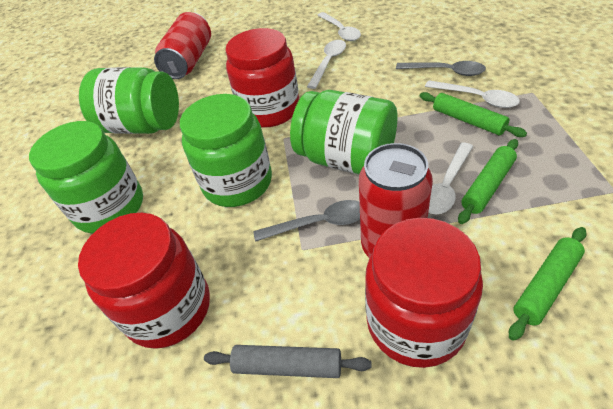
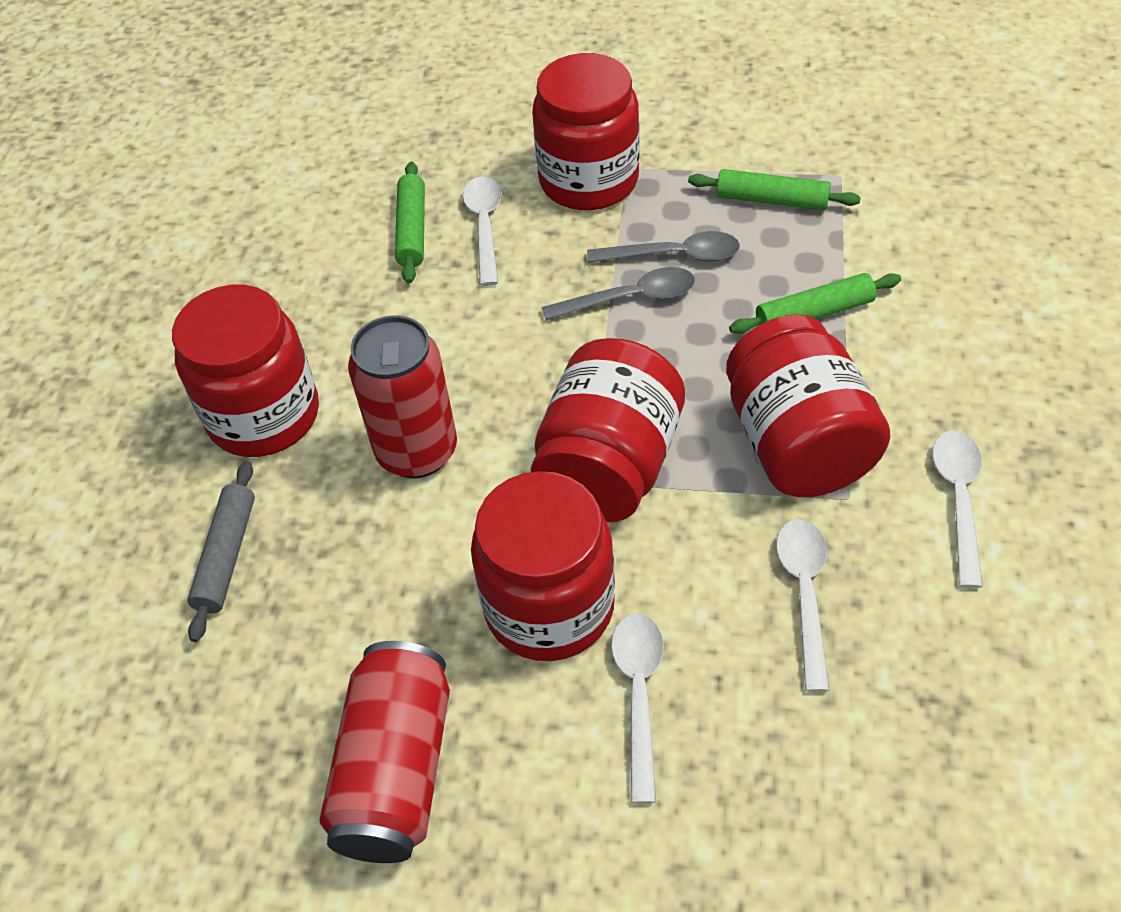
green jar: 4 -> 0
red jar: 3 -> 5

